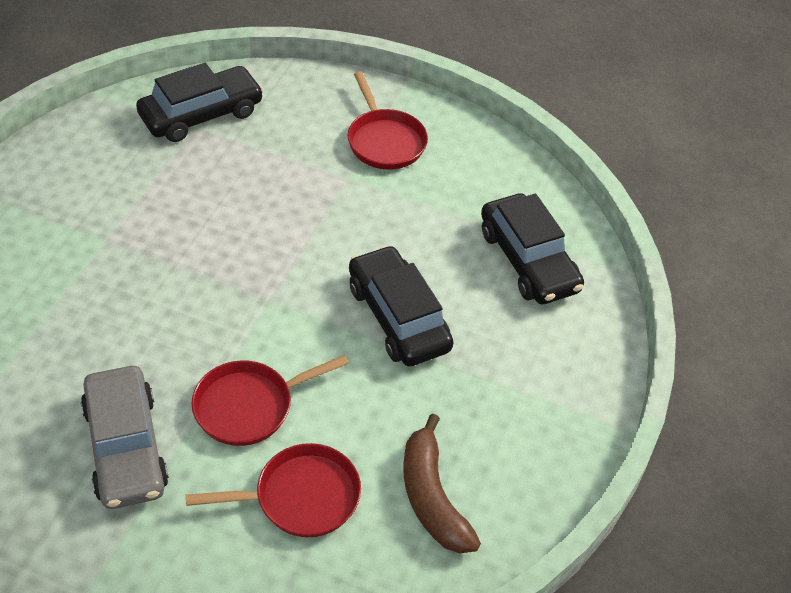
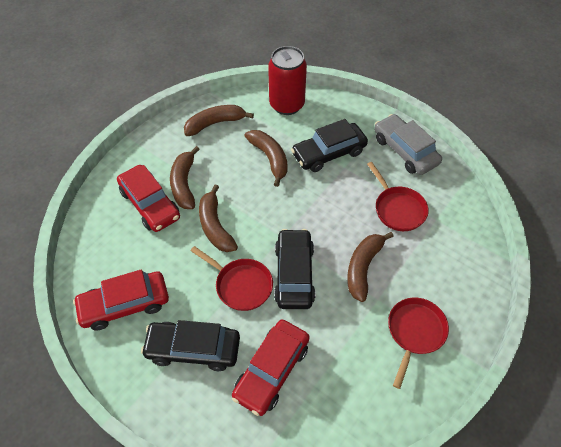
brown banana: 1 -> 5
red can: 0 -> 1
red car: 0 -> 3

